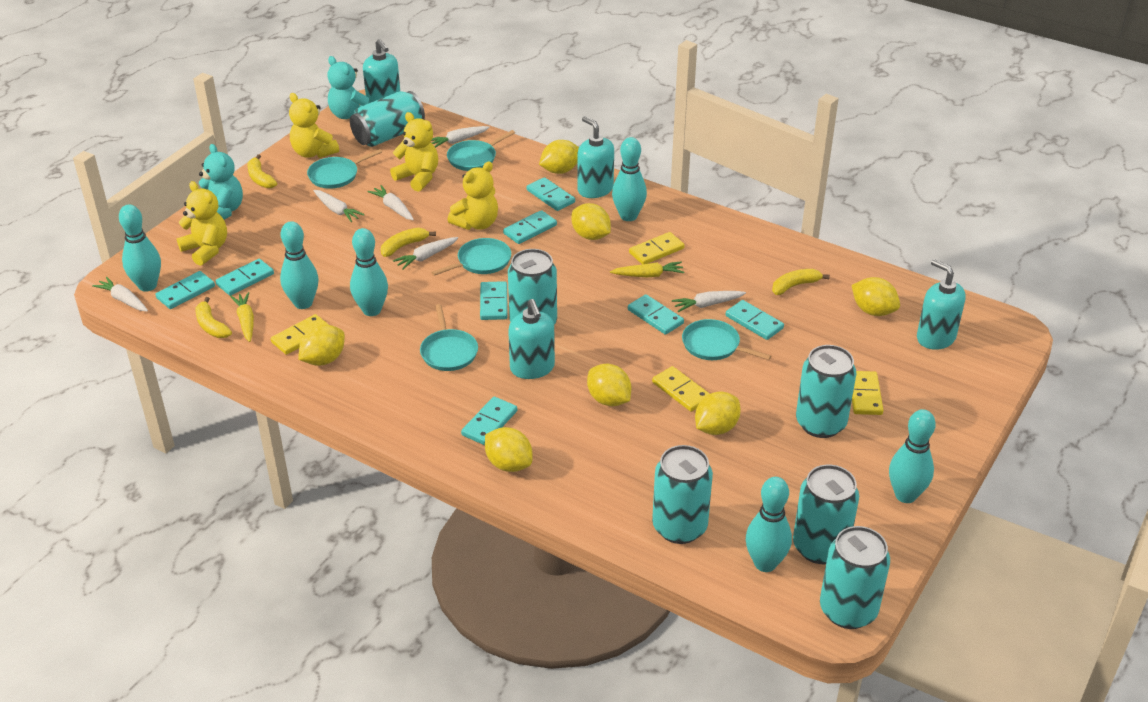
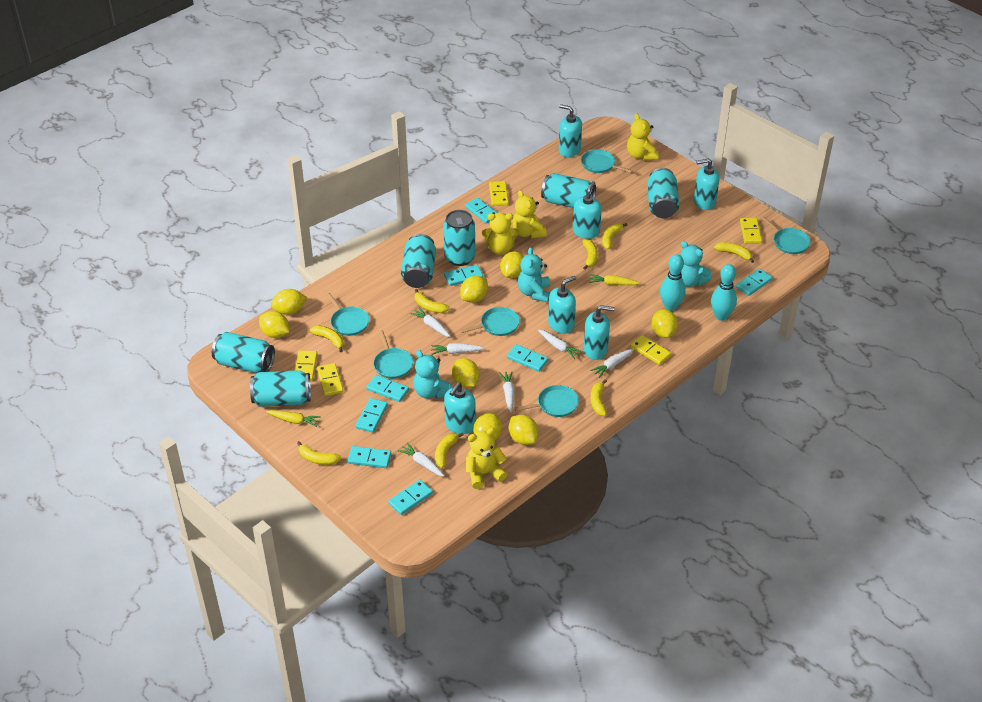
turquoise bowling pin: 6 -> 2
turquoise pan: 5 -> 6
turquoise soap dispenser: 4 -> 6
turquoise teddy bear: 2 -> 3
yellow banana: 4 -> 8
yellow domino: 4 -> 5
yellow lemon: 7 -> 8

